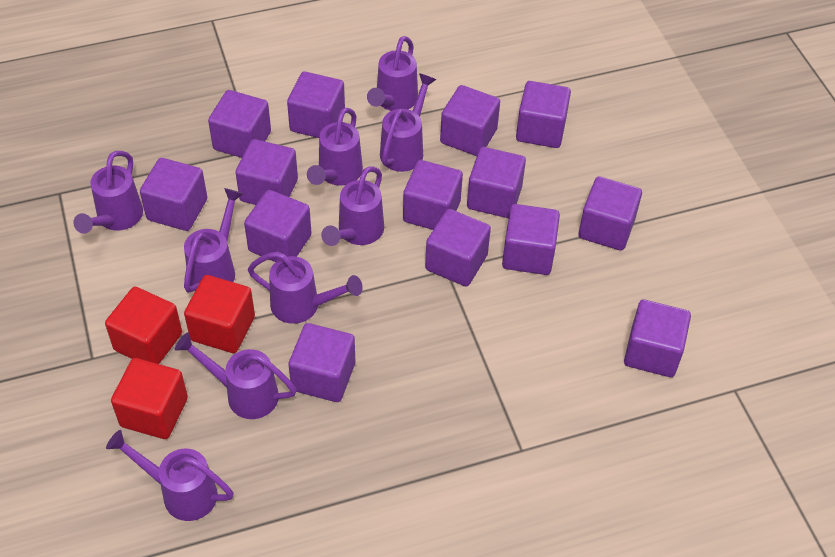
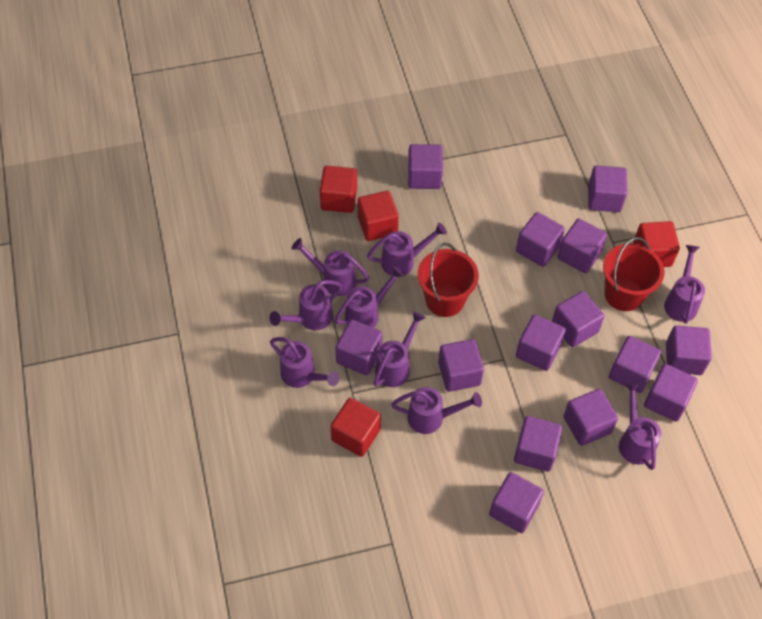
red bucket: 0 -> 2
red cube: 3 -> 4

